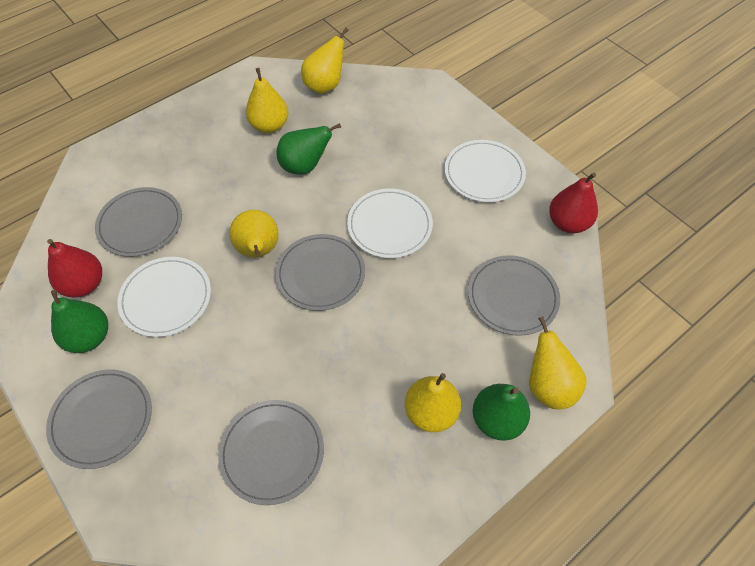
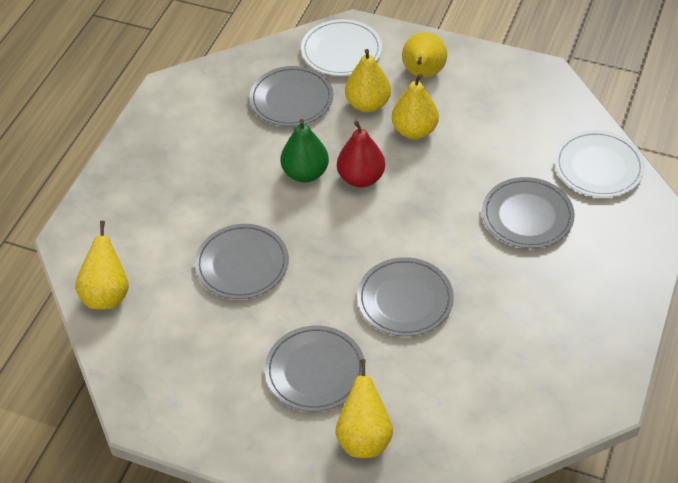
green pear: 3 -> 1
red pear: 2 -> 1
white plate: 3 -> 2

